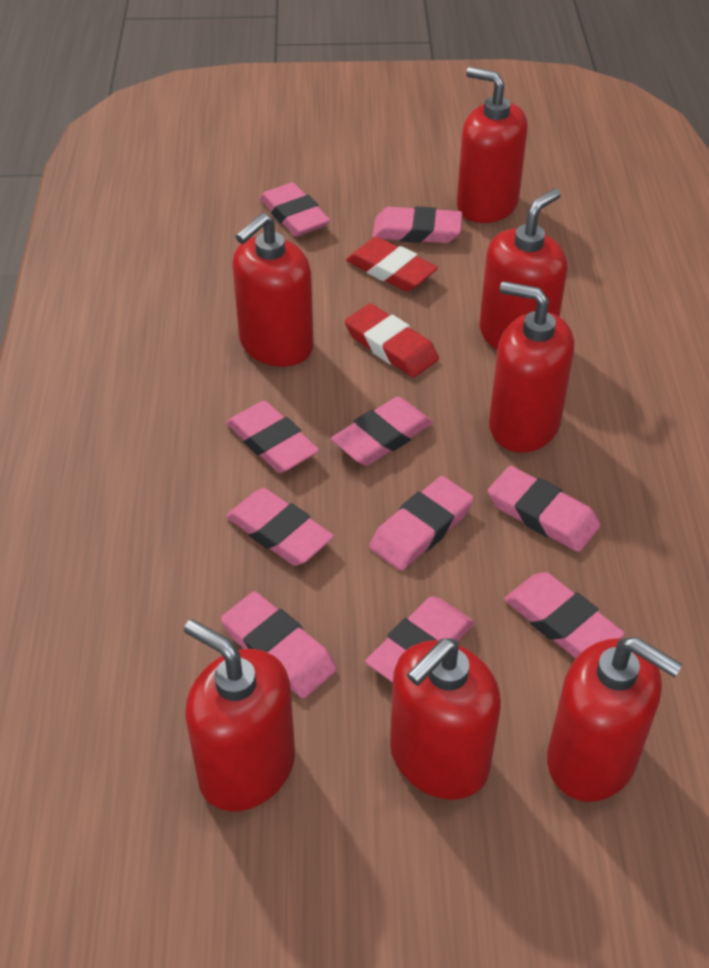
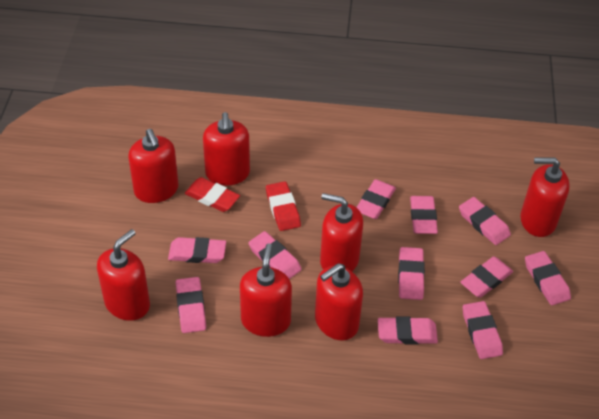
pink eraser: 10 -> 11

